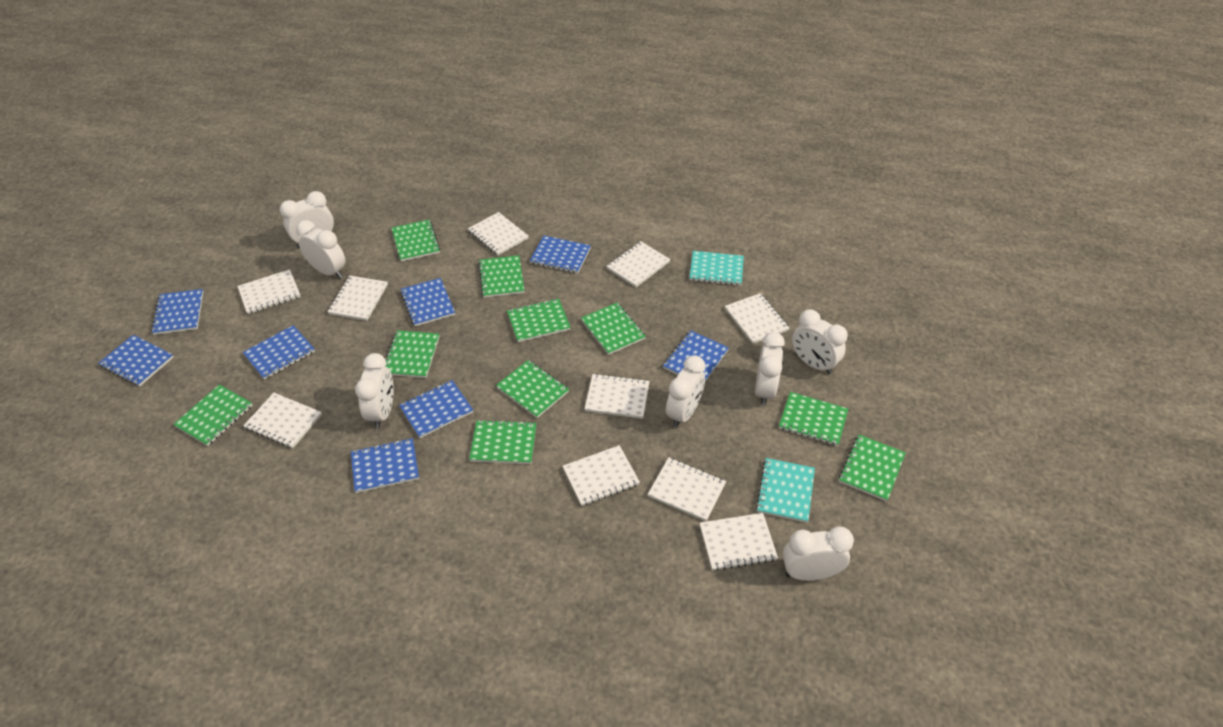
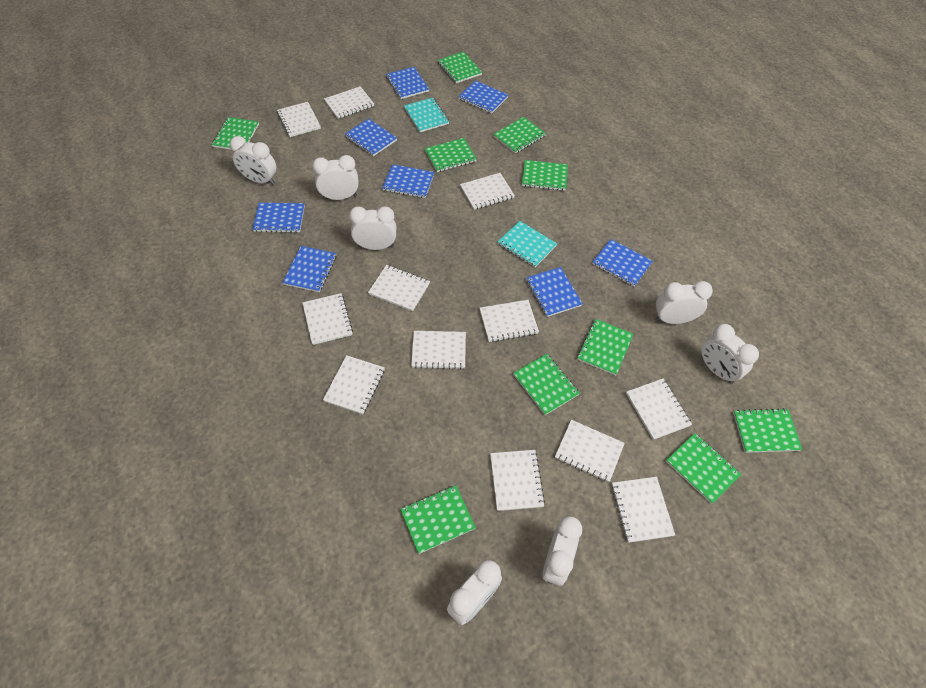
white notebook: 10 -> 12

